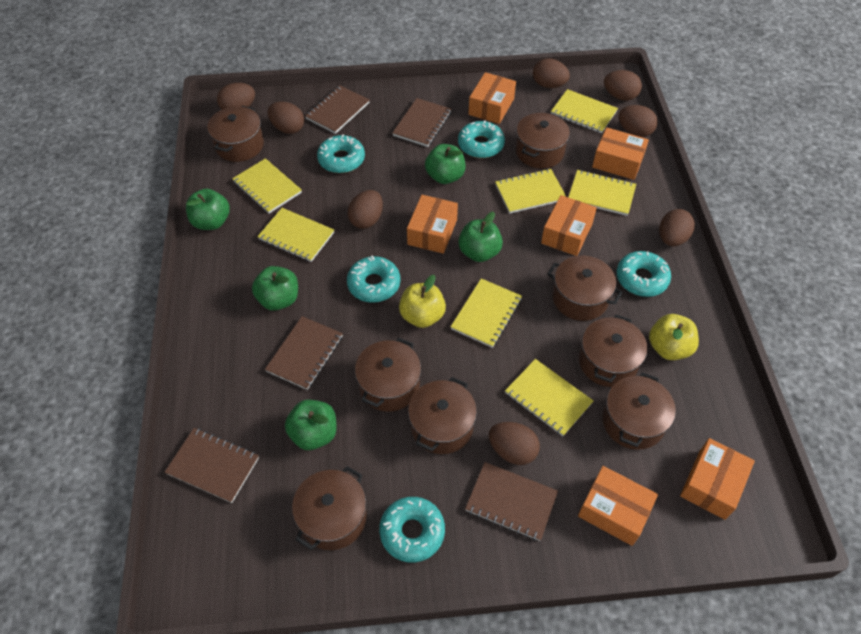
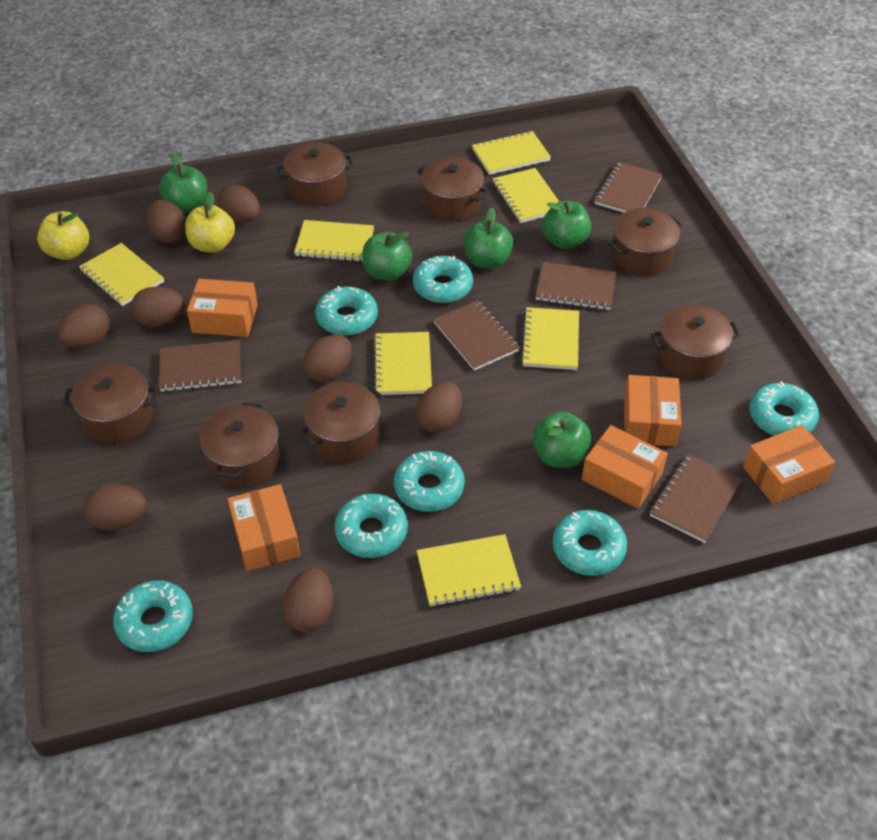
brown pot: 8 -> 7
orange box: 6 -> 5
turquoise donut: 5 -> 7

